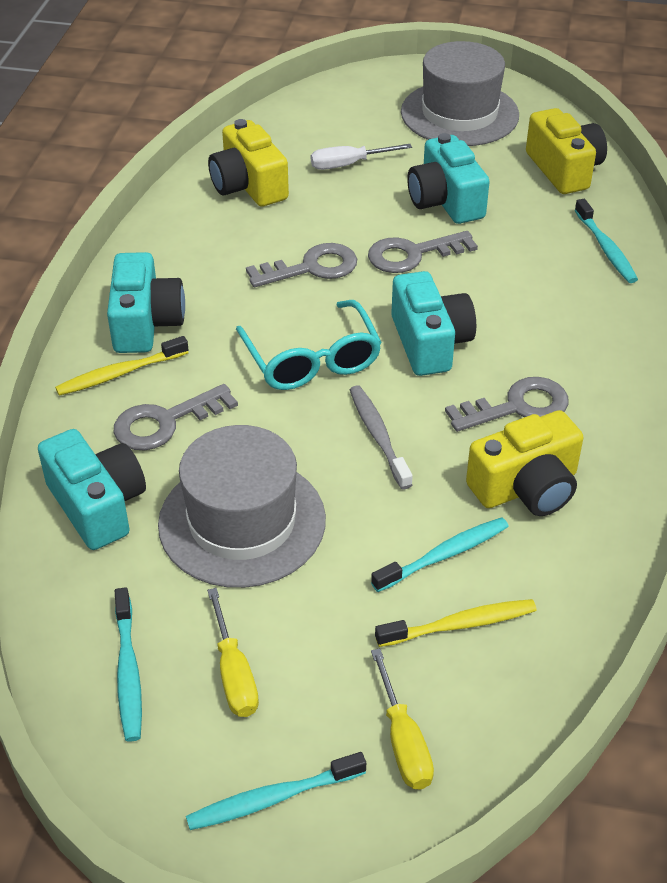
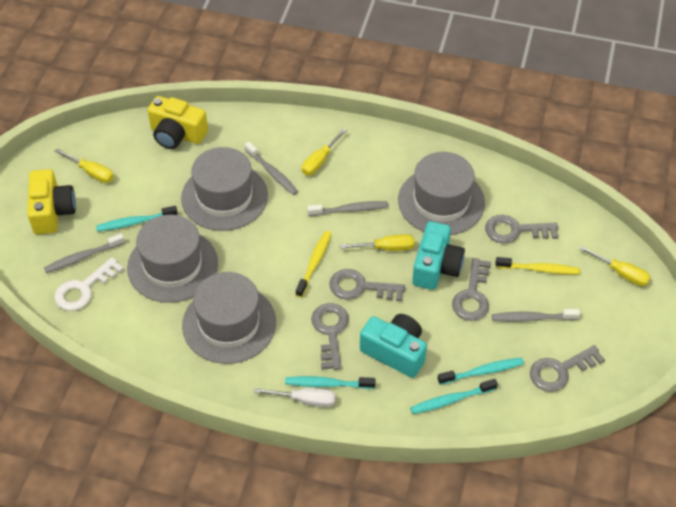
grey hat: 2 -> 4
grey key: 4 -> 5
grey toothbrush: 1 -> 4
turquoise camera: 4 -> 2
turquoise glasses: 1 -> 0
white key: 0 -> 1
yellow camera: 3 -> 2
yellow screwdriver: 2 -> 4

